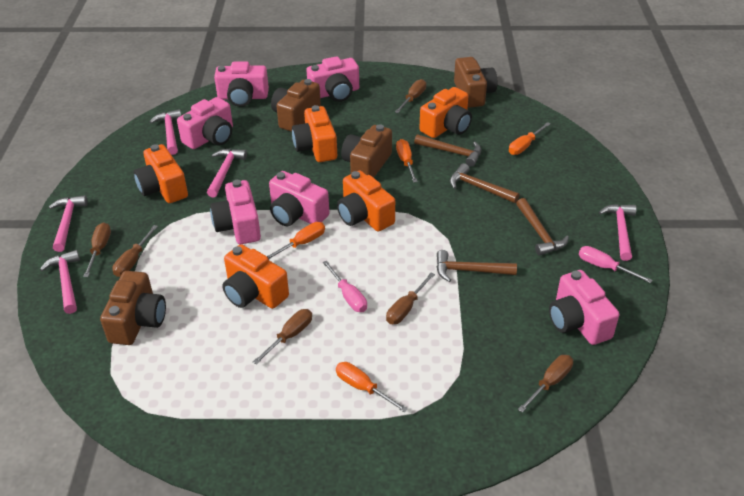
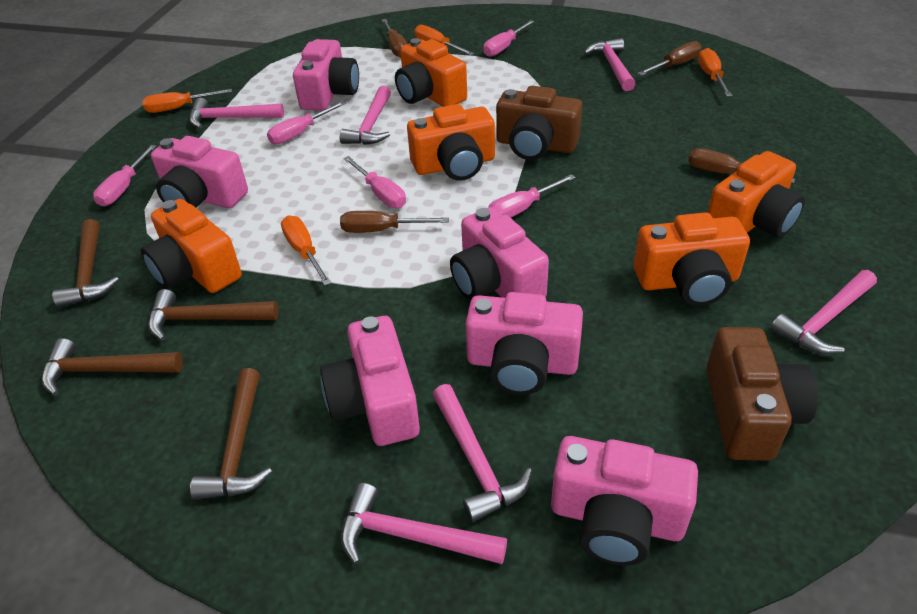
brown camera: 4 -> 2
brown screwdriver: 6 -> 4
pink hammer: 5 -> 6
pink screwdriver: 2 -> 5

